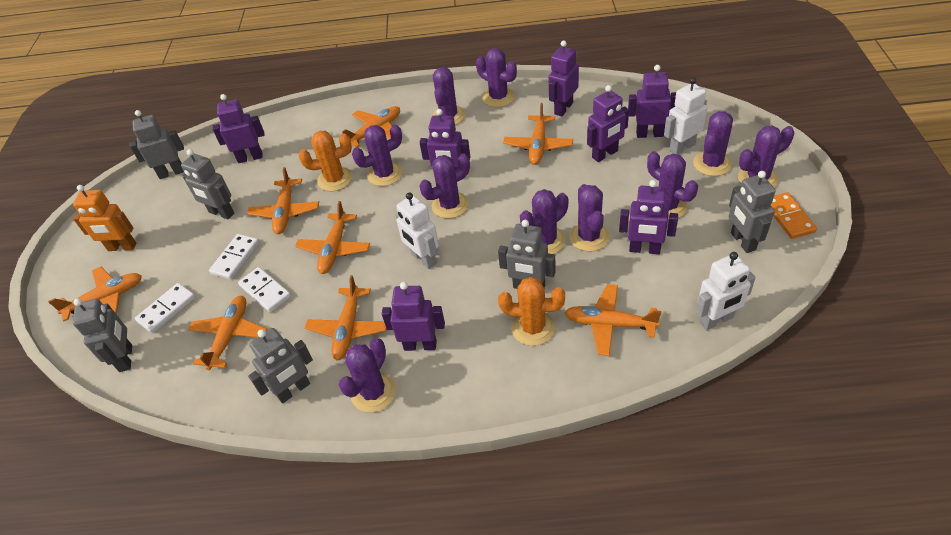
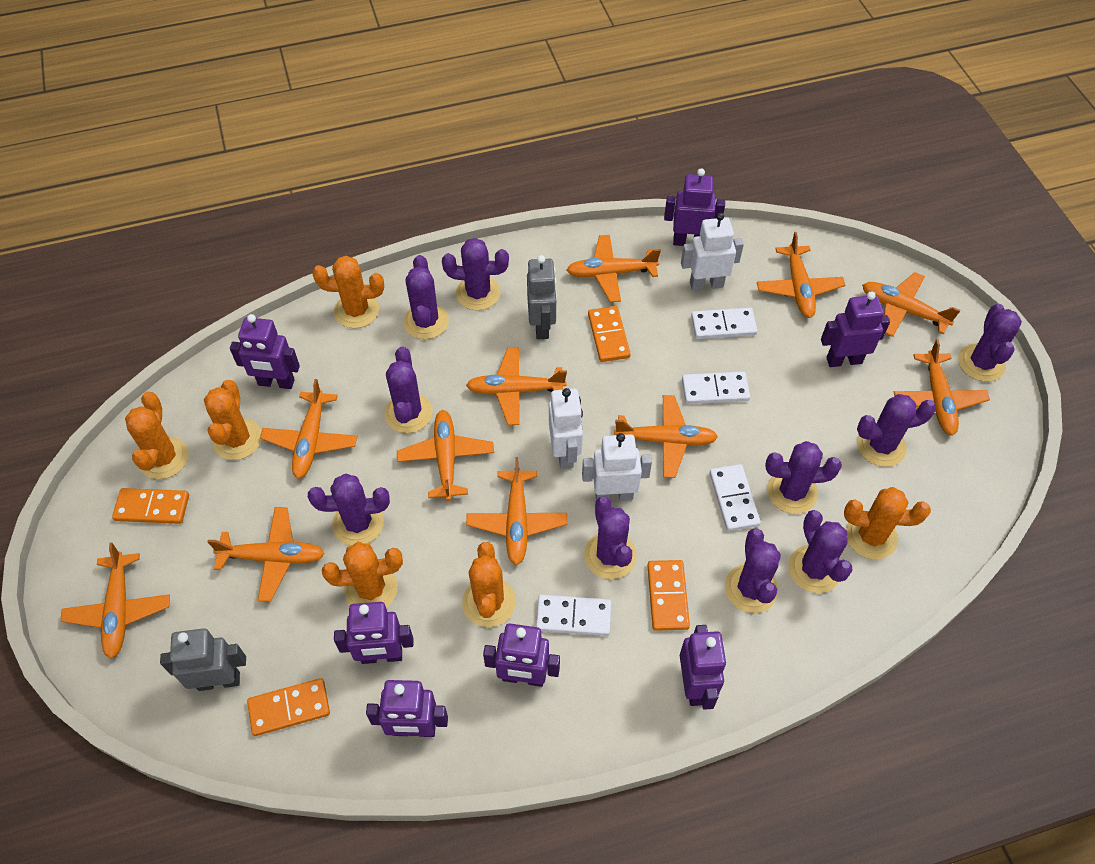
grey robot: 6 -> 2
orange cactus: 2 -> 6
orange domino: 1 -> 4
orange plane: 8 -> 11
orange robot: 1 -> 0
white domino: 3 -> 4

